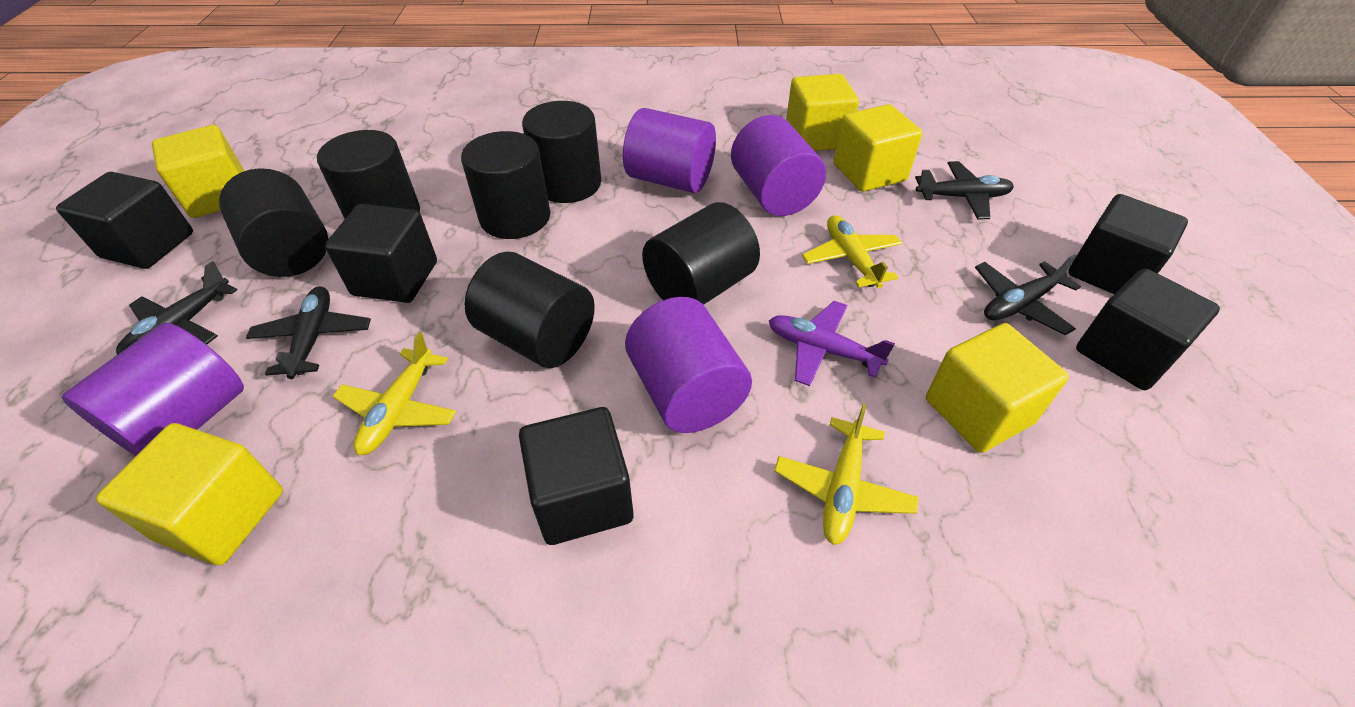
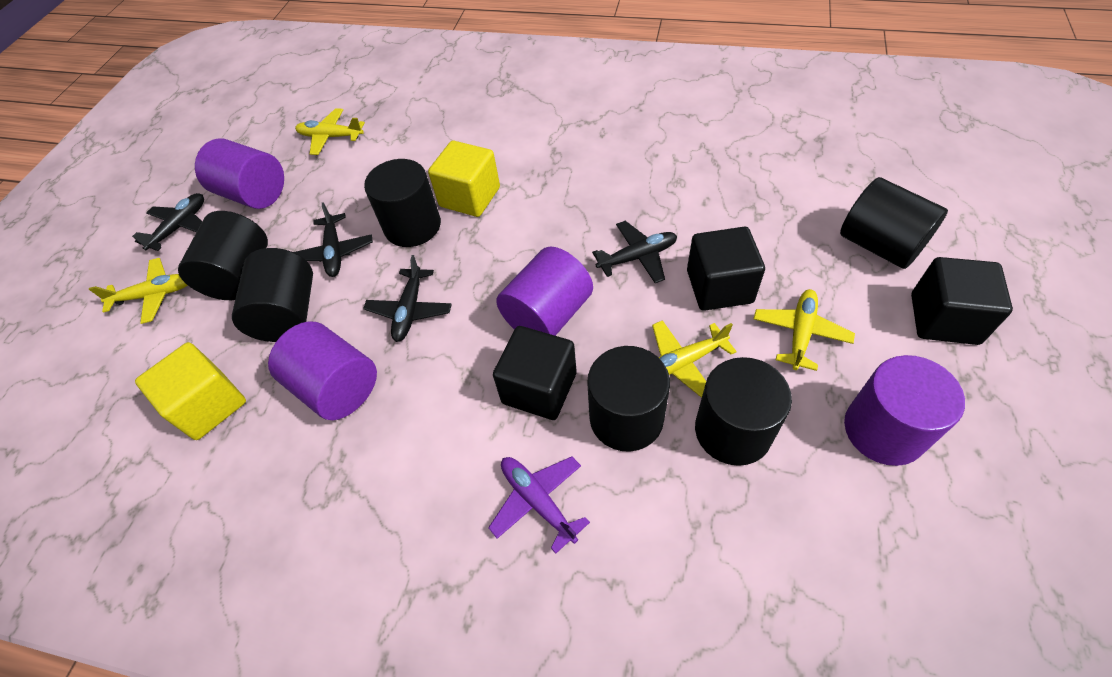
black cube: 5 -> 3
yellow cube: 5 -> 2
yellow plane: 3 -> 4

